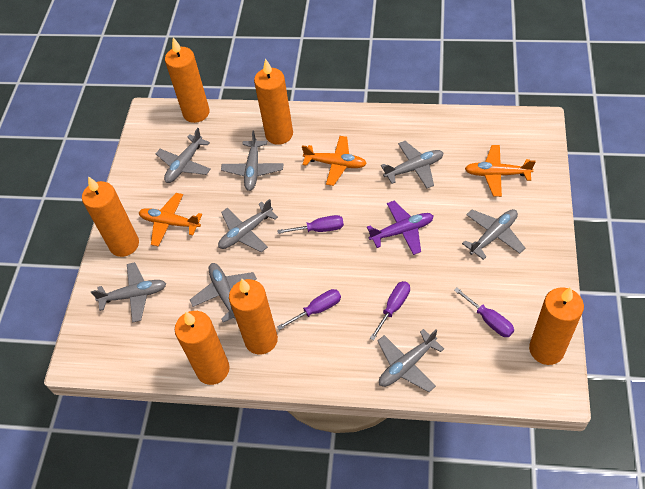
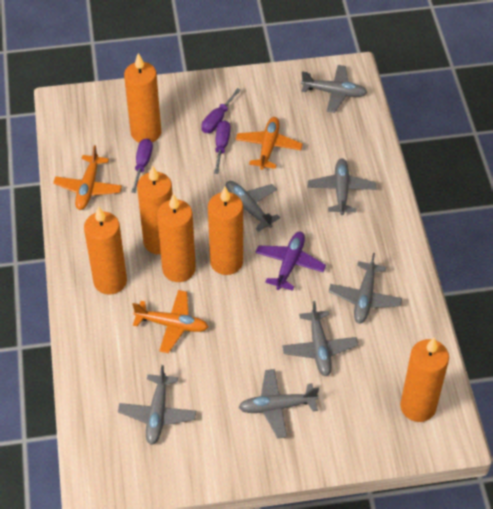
grey plane: 8 -> 7
purple screwdriver: 4 -> 3

